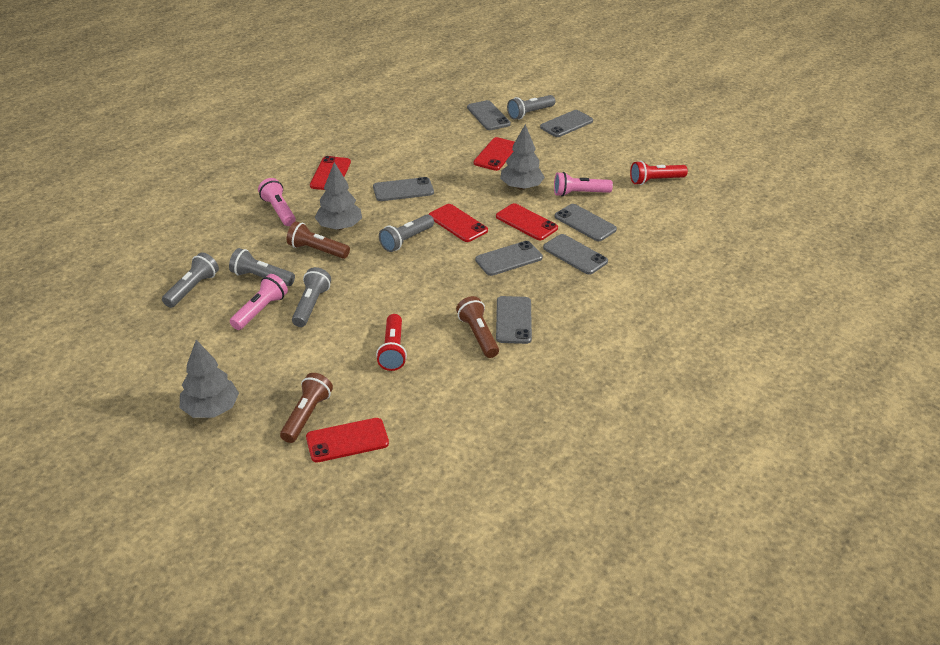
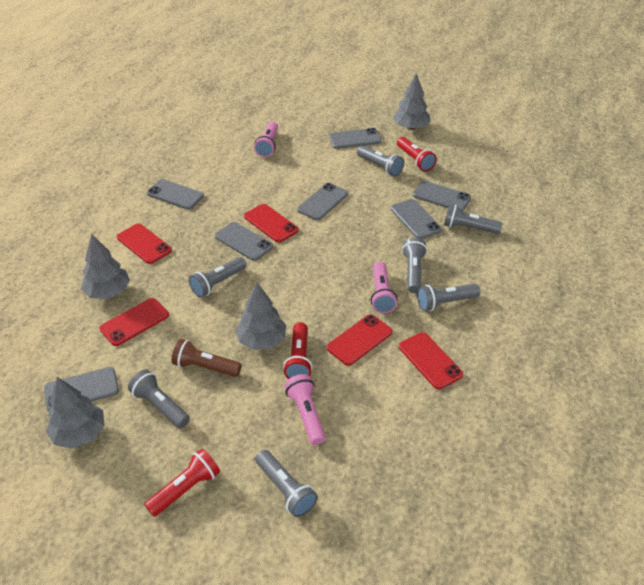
brown flashlight: 3 -> 1
grey flashlight: 5 -> 7
grey tree: 3 -> 4
red flashlight: 2 -> 3

